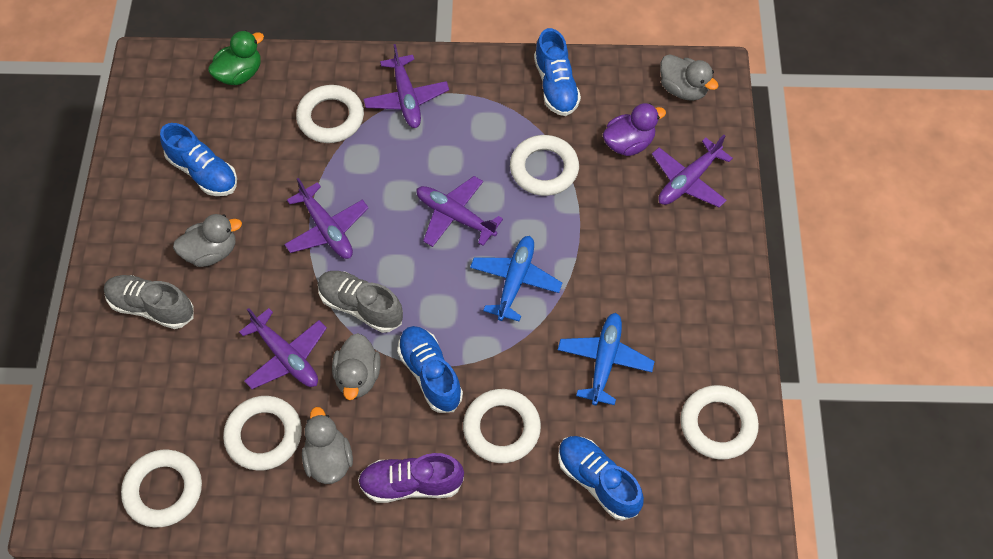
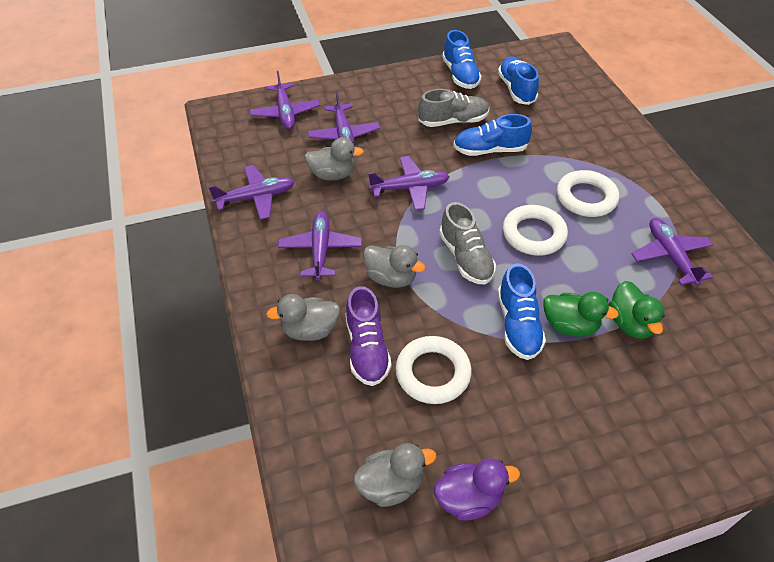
blue plane: 2 -> 0
green duck: 1 -> 2
purple plane: 5 -> 6
white ring: 6 -> 3

